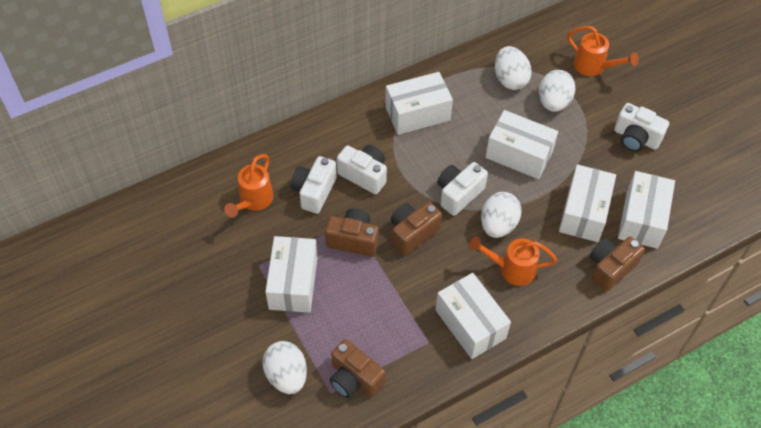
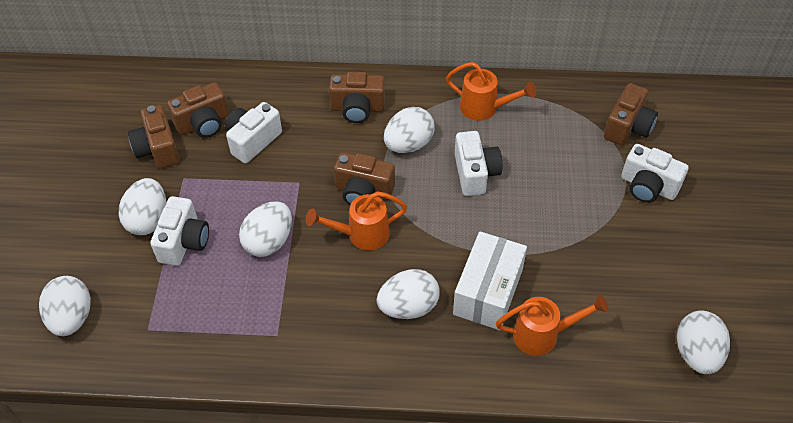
brown camera: 4 -> 5
white box: 6 -> 1
white egg: 4 -> 6

